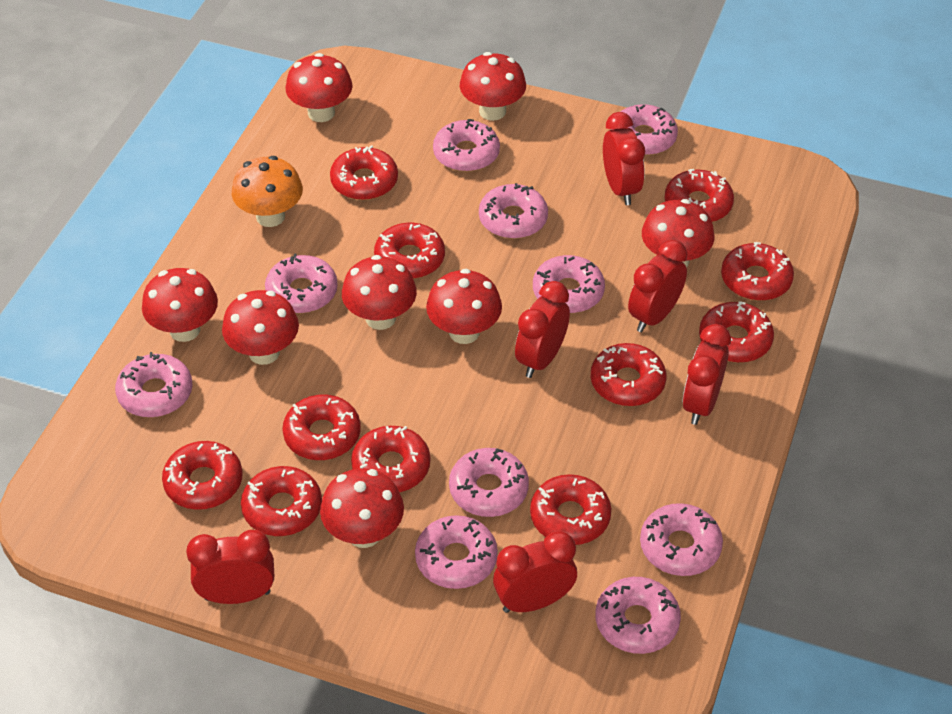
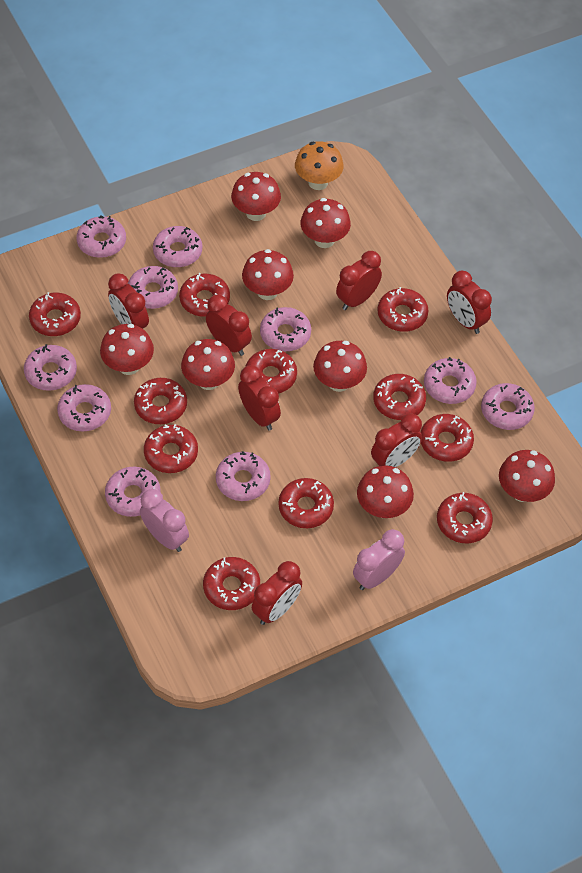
pink clock: 0 -> 2
red clock: 6 -> 7

